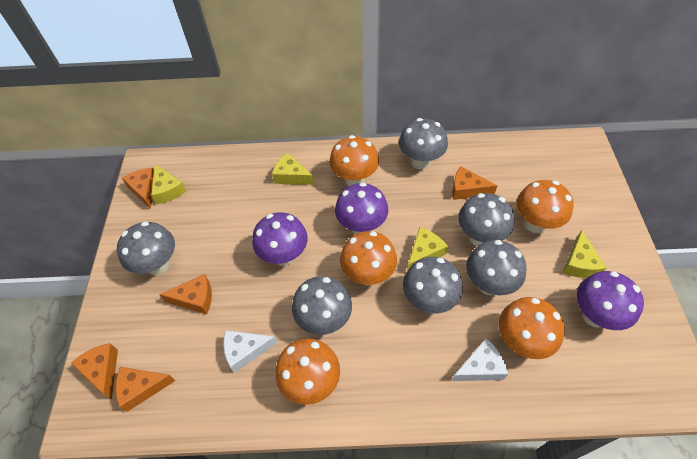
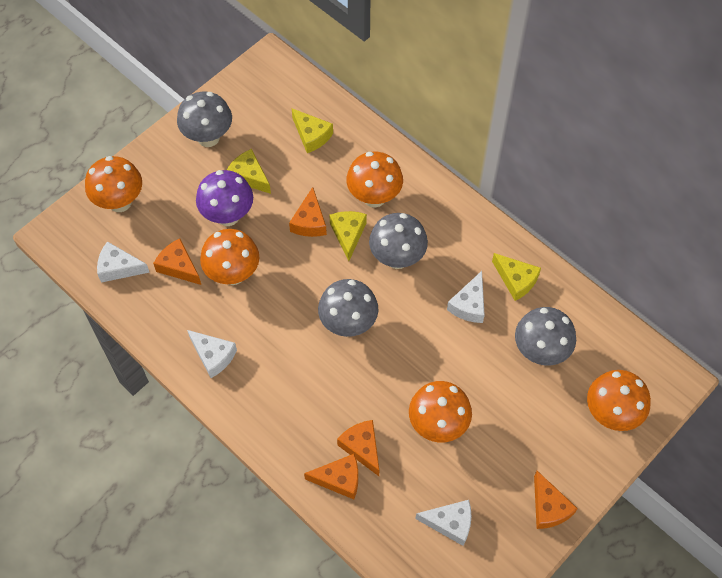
grey mushroom: 6 -> 4
purple mushroom: 3 -> 1
white cheese: 2 -> 4

